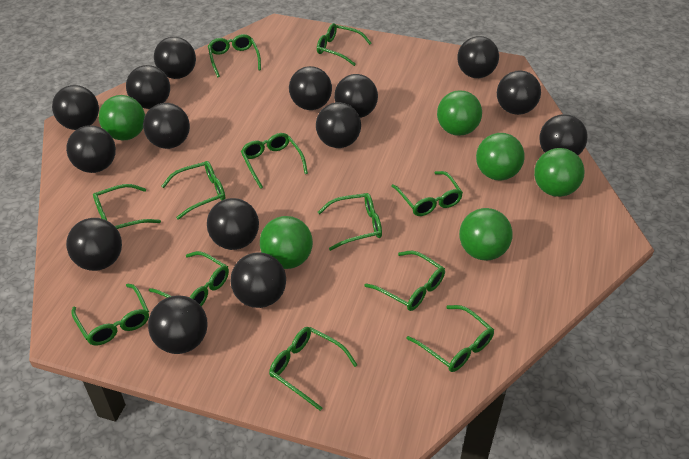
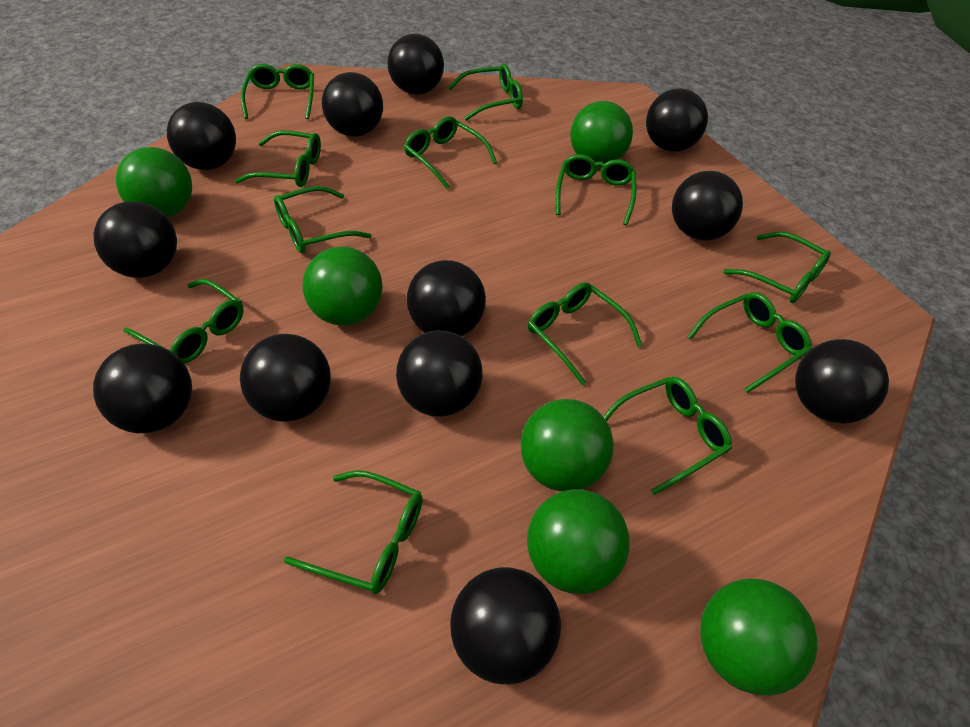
black ball: 15 -> 12

